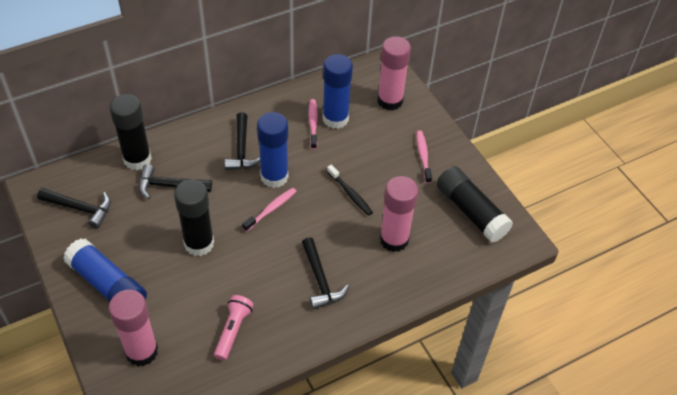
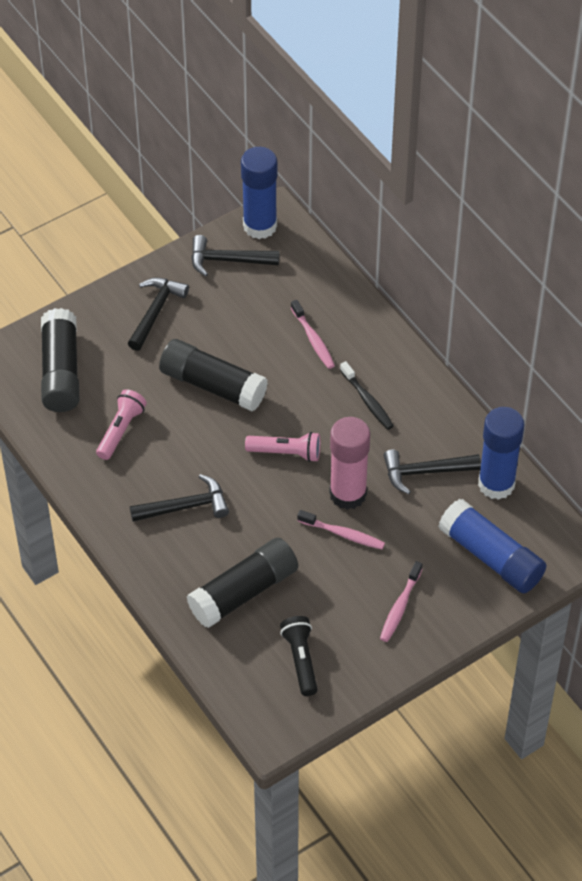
black flashlight: 0 -> 1
pink flashlight: 1 -> 2
pink glue stick: 3 -> 1

